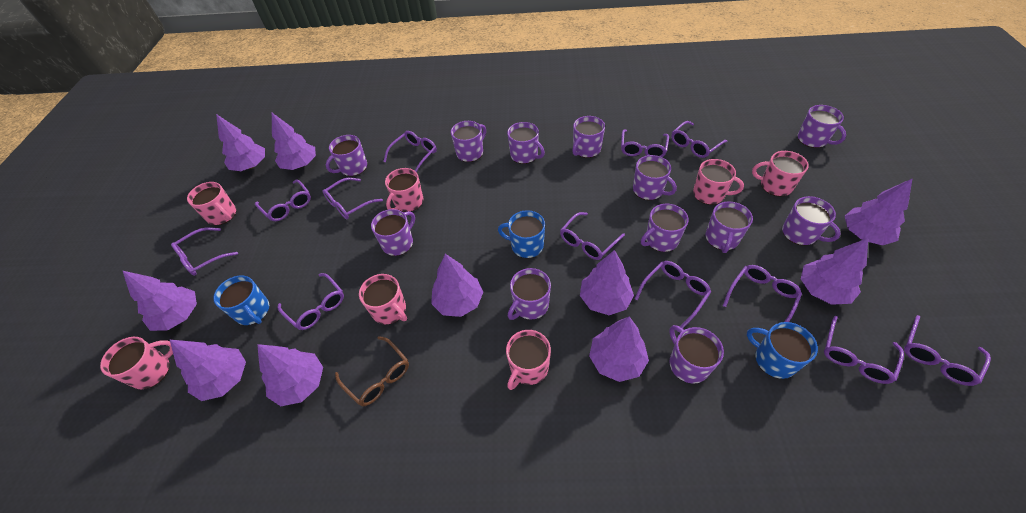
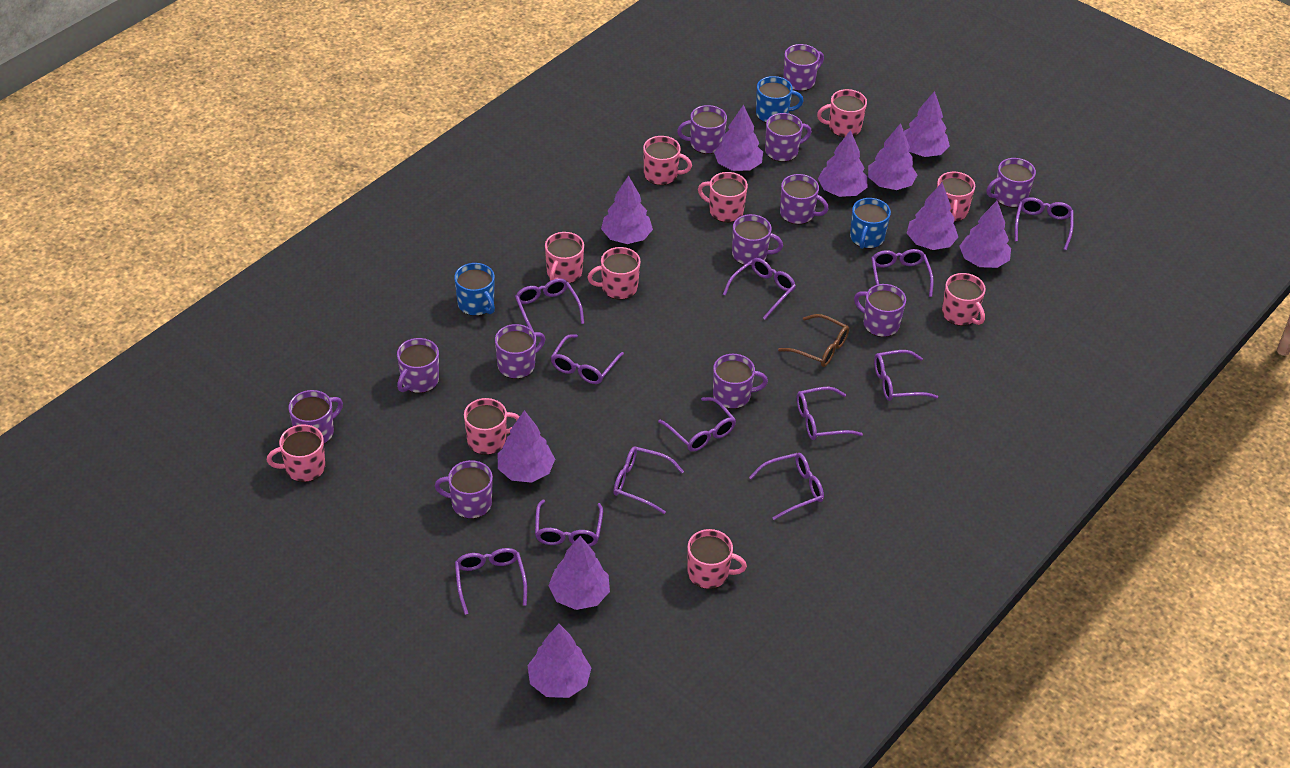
pink mug: 7 -> 10

